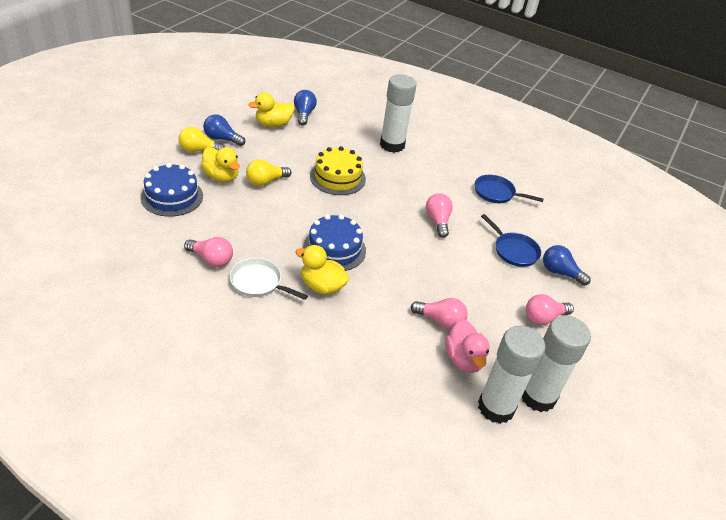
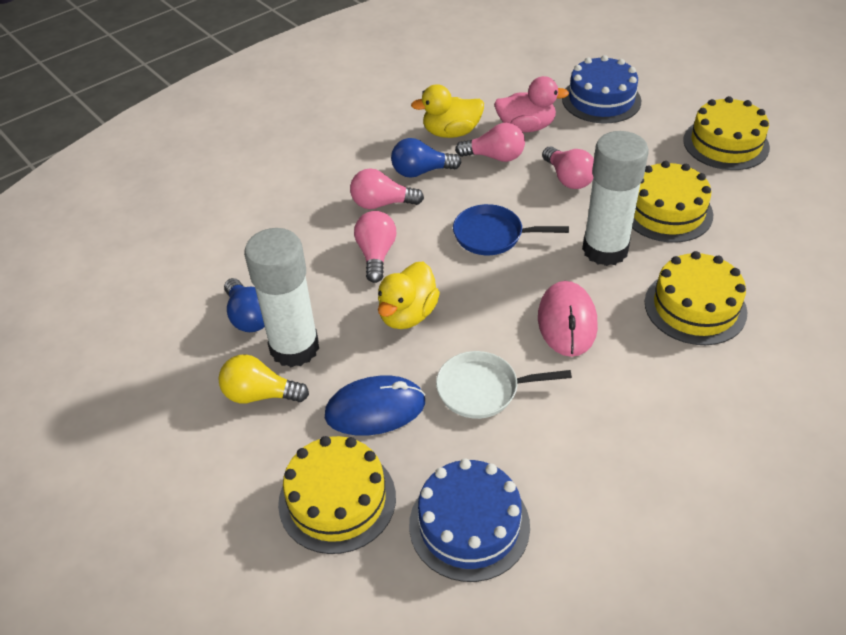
blue light bulb: 3 -> 2
blue mouse: 0 -> 1
blue pan: 2 -> 1
pink mouse: 0 -> 1
white glue stick: 3 -> 2
yellow cake: 1 -> 4
yellow duck: 3 -> 2
yellow light bulb: 2 -> 1

